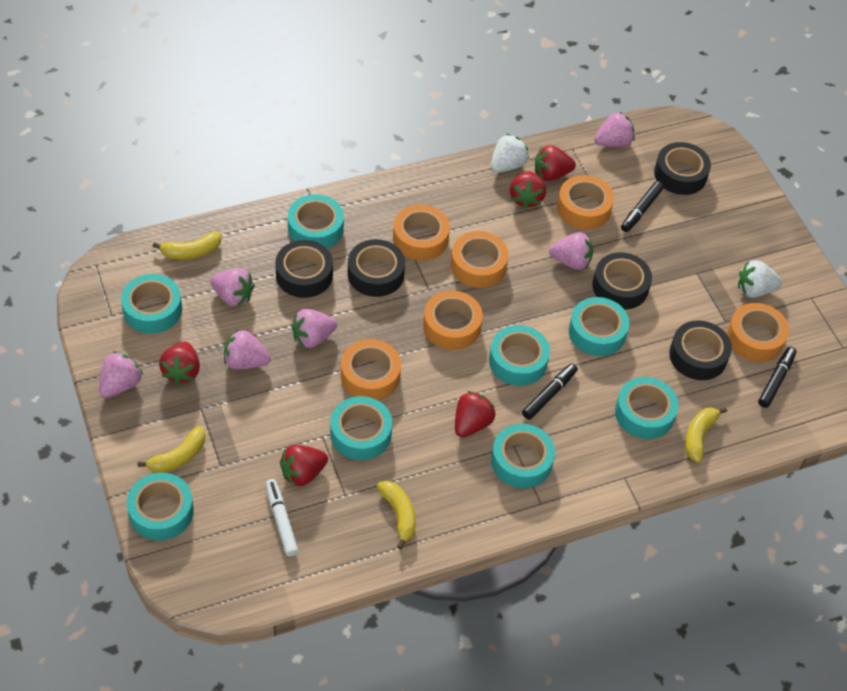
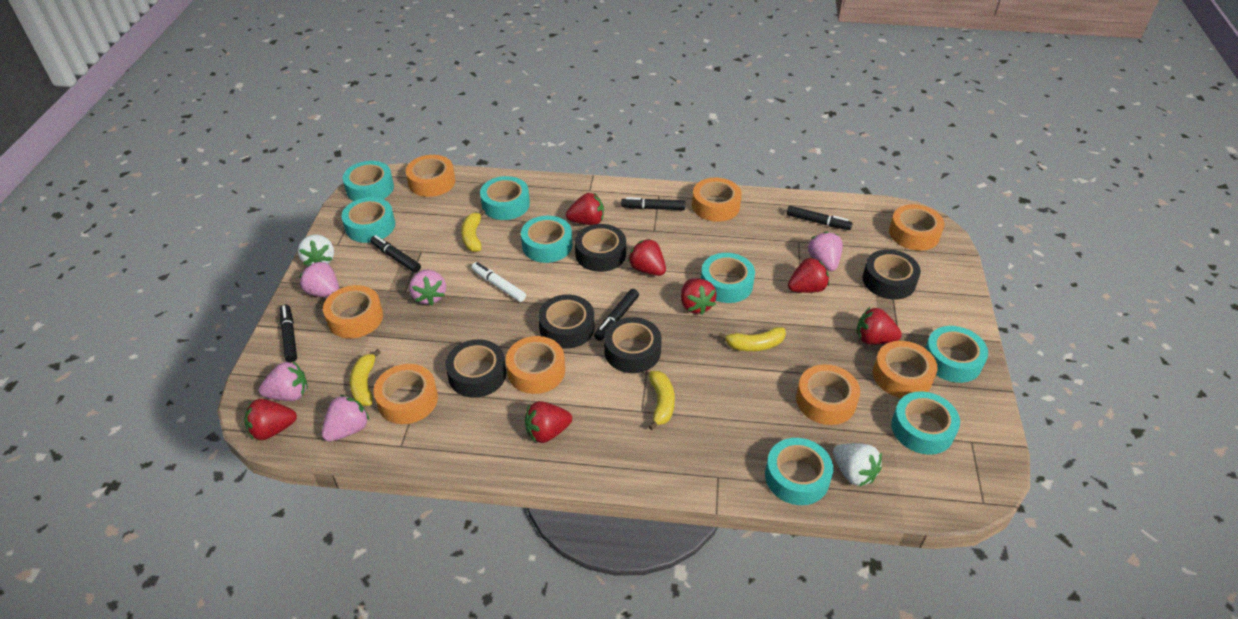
black marker: 3 -> 5
orange tape: 6 -> 8
pink strawberry: 6 -> 5
red strawberry: 5 -> 7

